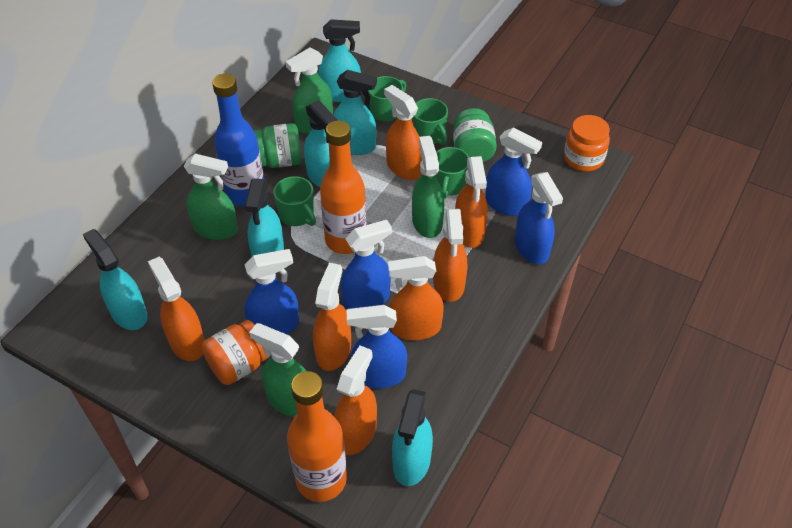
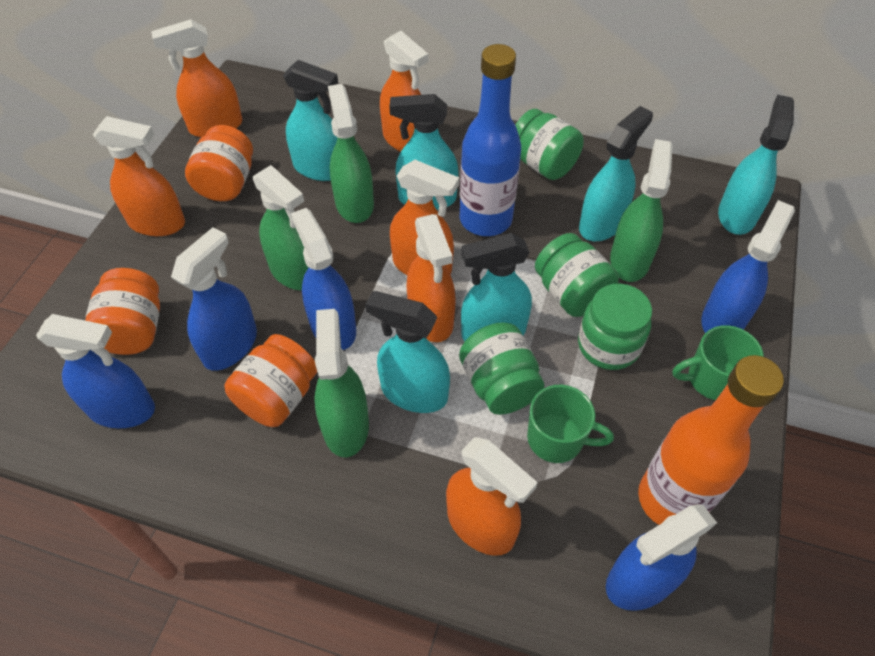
green jar: 2 -> 4
green mug: 4 -> 2
orange bottle: 2 -> 1
orange jar: 2 -> 3
orange spray bottle: 7 -> 6

